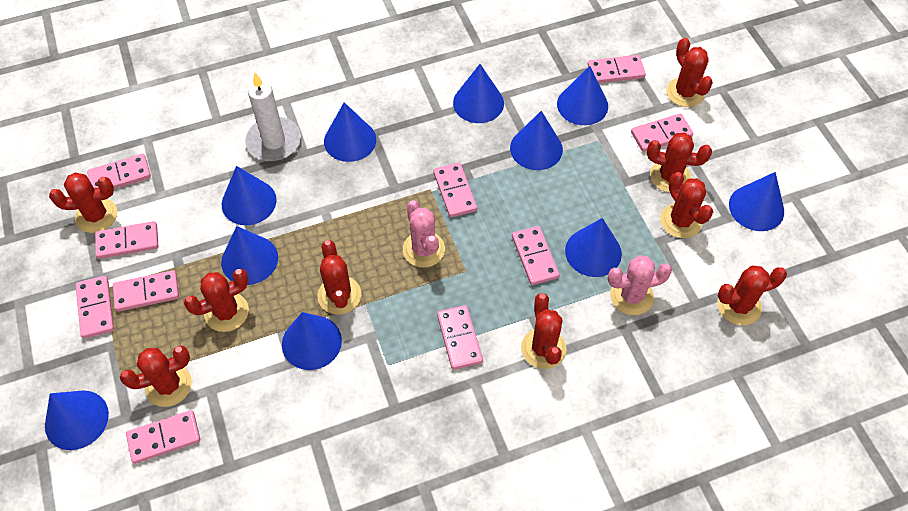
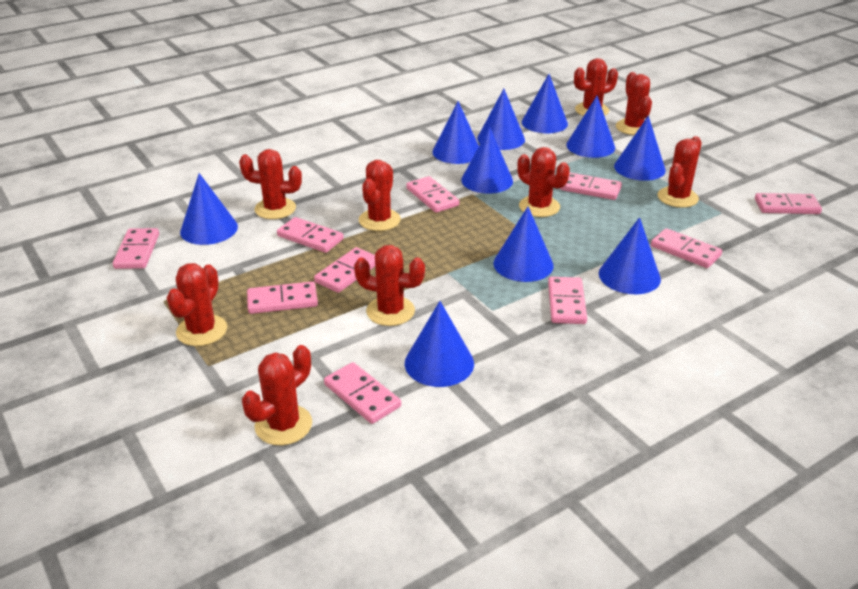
pink cactus: 2 -> 0
white candle: 1 -> 0

